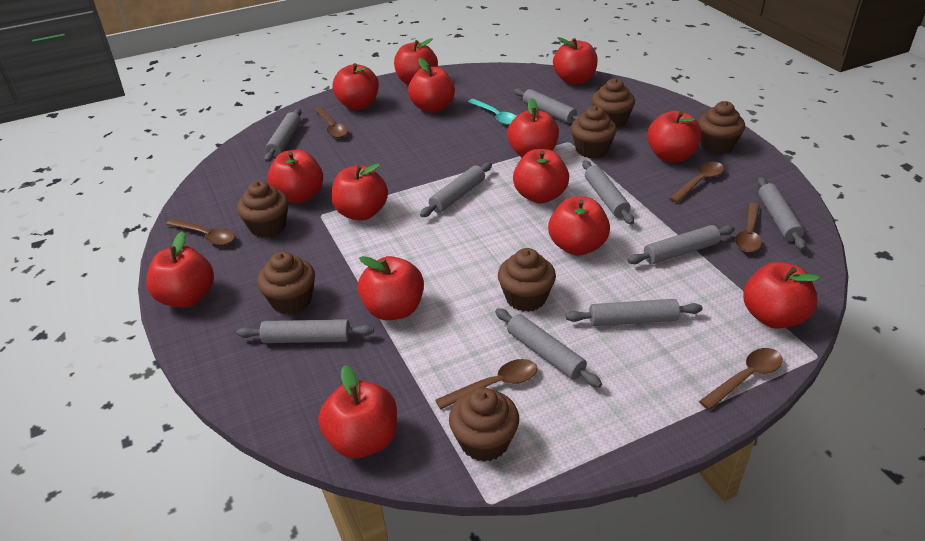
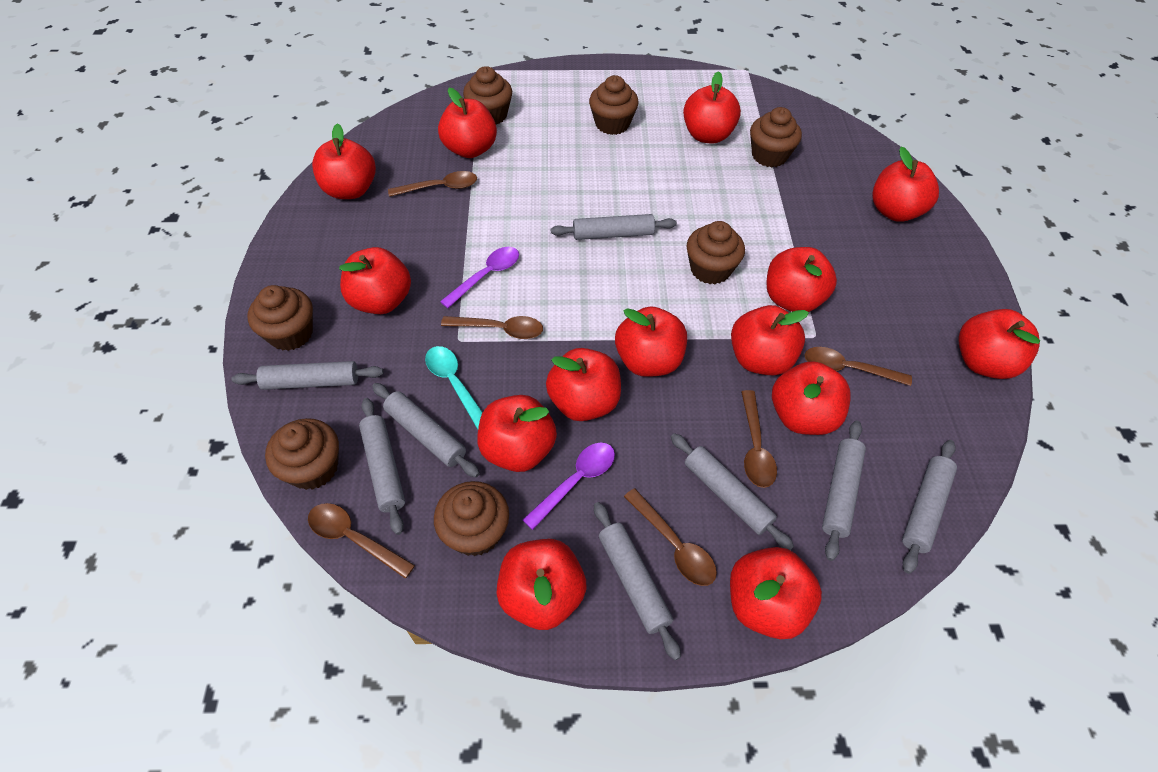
grey rolling pin: 9 -> 8
purple spoon: 0 -> 2

